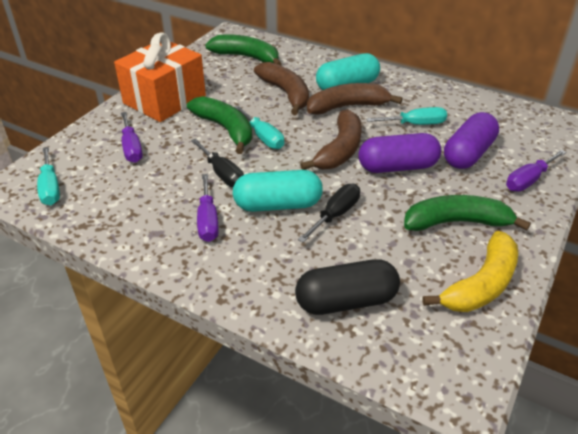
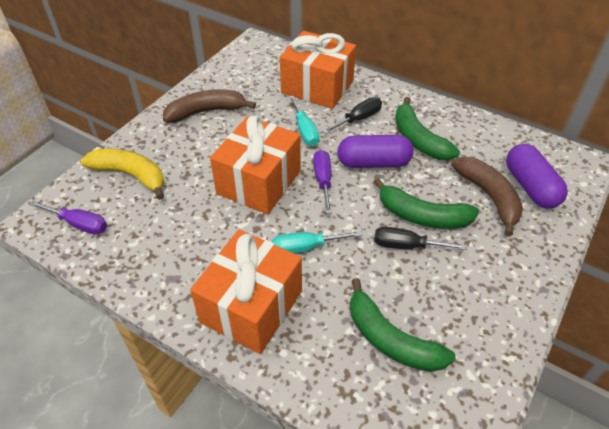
black capsule: 1 -> 0
brown banana: 3 -> 2
orange gift: 1 -> 3
purple screwdriver: 3 -> 2
turquoise capsule: 2 -> 0
turquoise screwdriver: 3 -> 2

